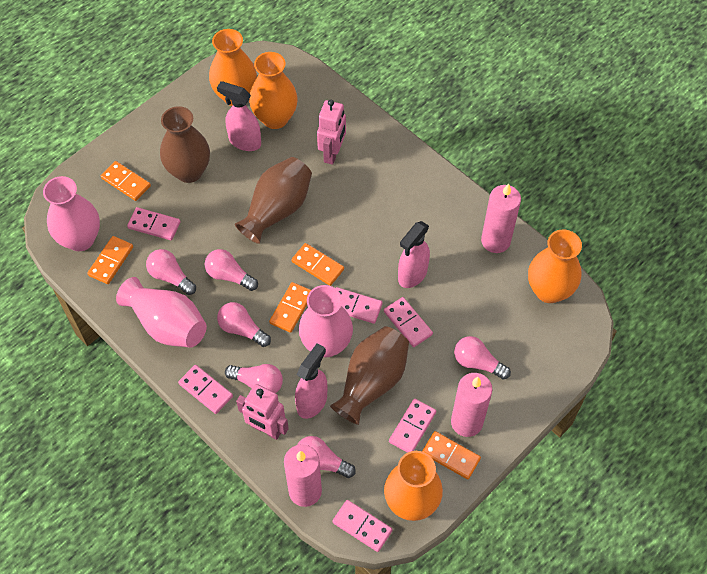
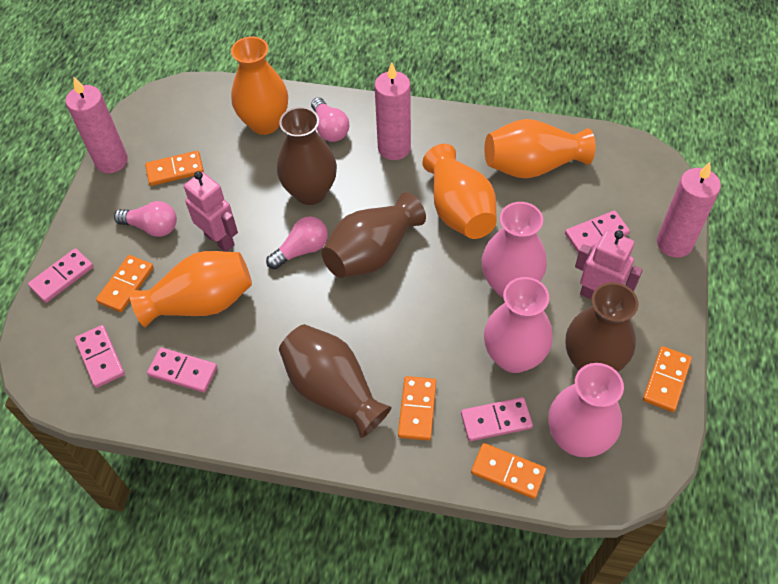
brown vase: 3 -> 4
pink domino: 6 -> 5
pink light bulb: 6 -> 3
pink spray bottle: 3 -> 0

